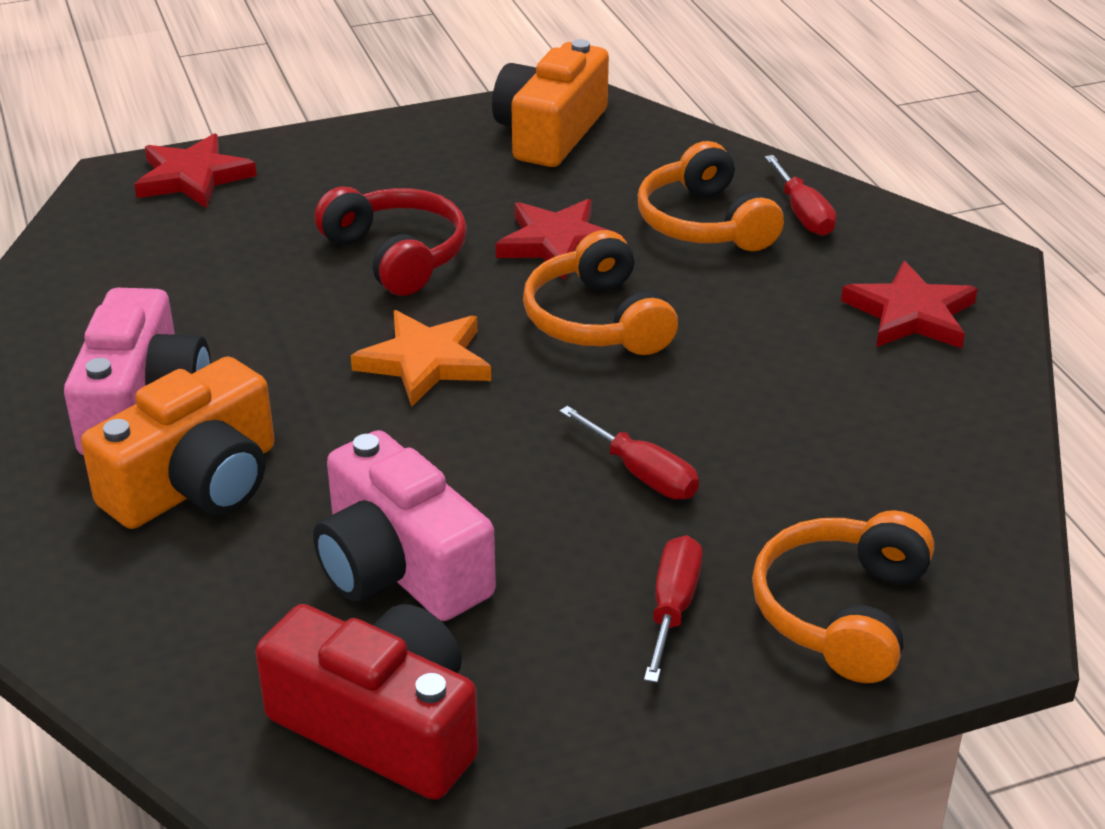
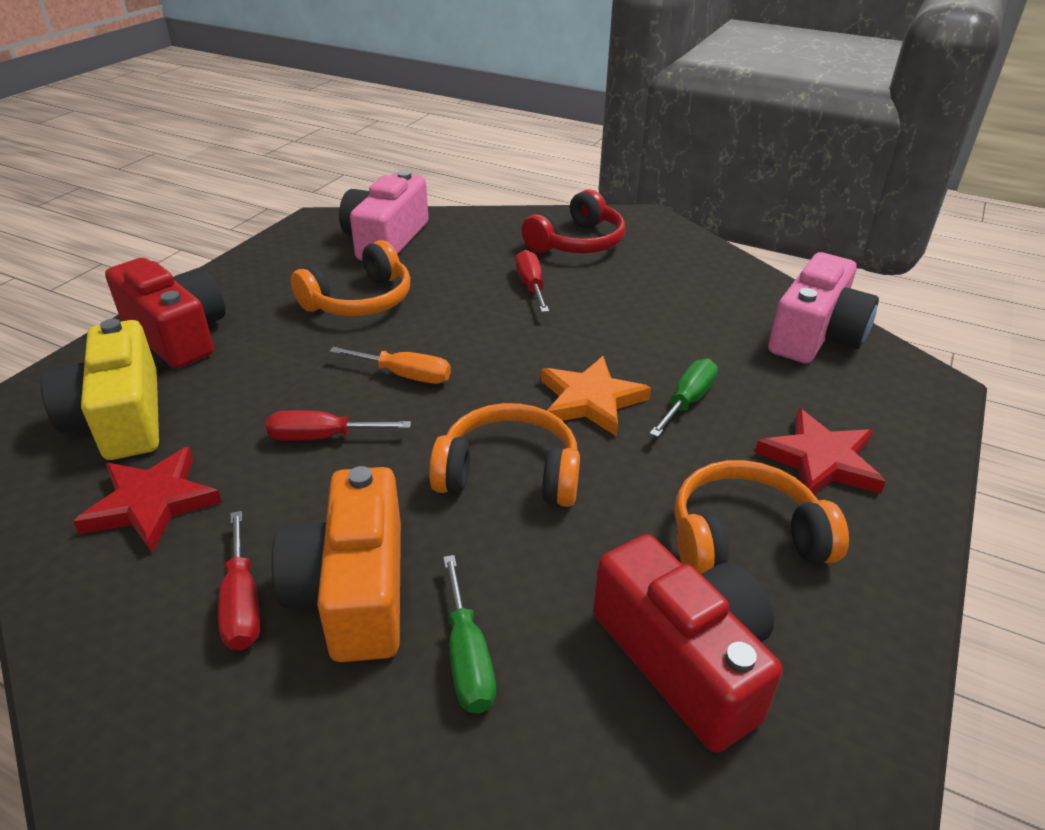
green screwdriver: 0 -> 2
orange camera: 2 -> 1
orange screwdriver: 0 -> 1
red camera: 1 -> 2
red star: 3 -> 2
yellow camera: 0 -> 1

